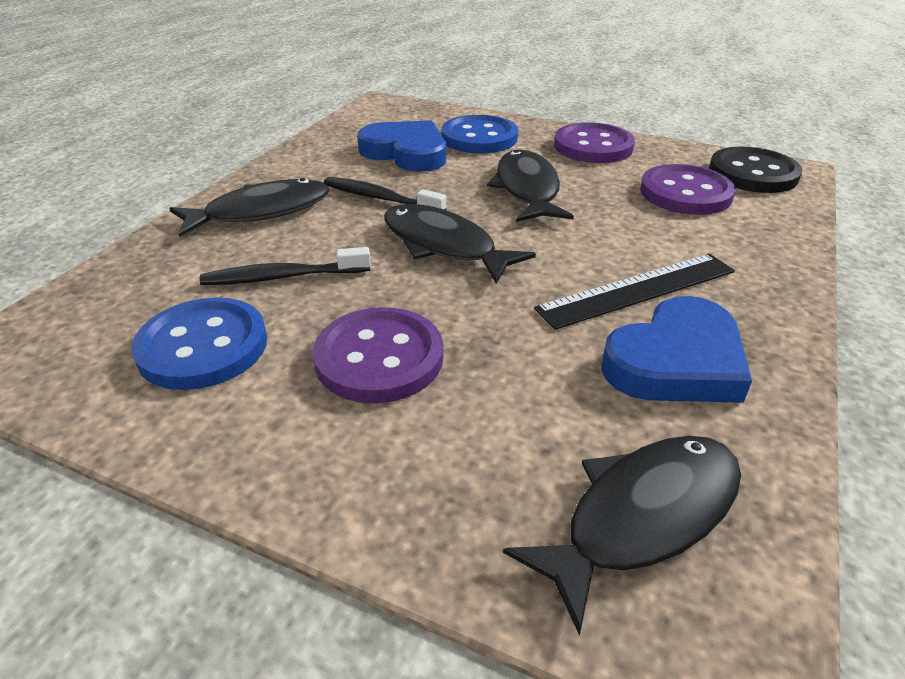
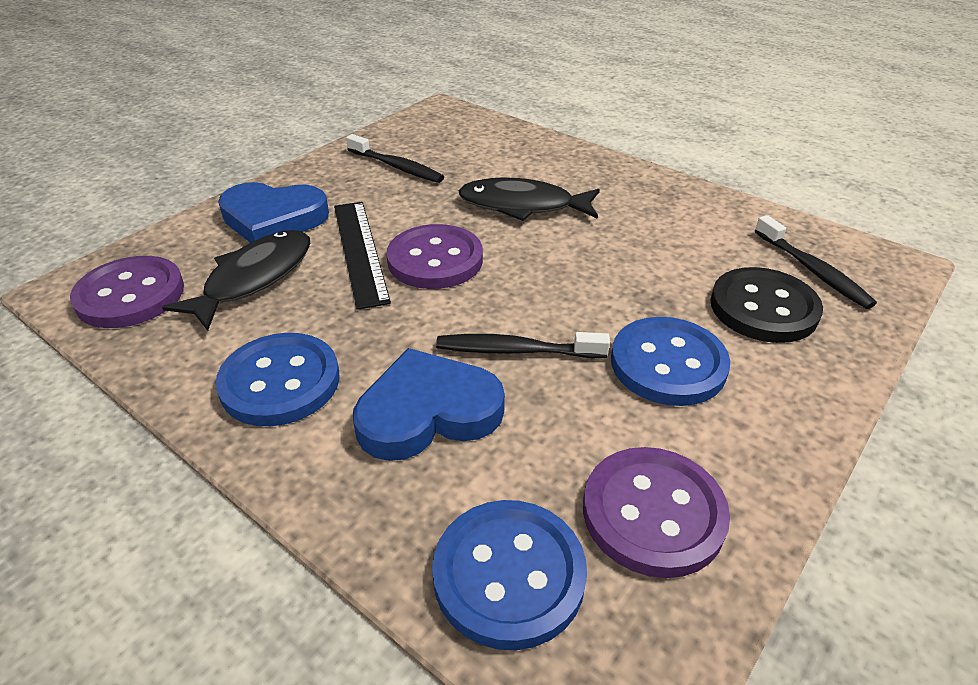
black fish: 4 -> 2
black toothbrush: 2 -> 3
blue button: 2 -> 3

